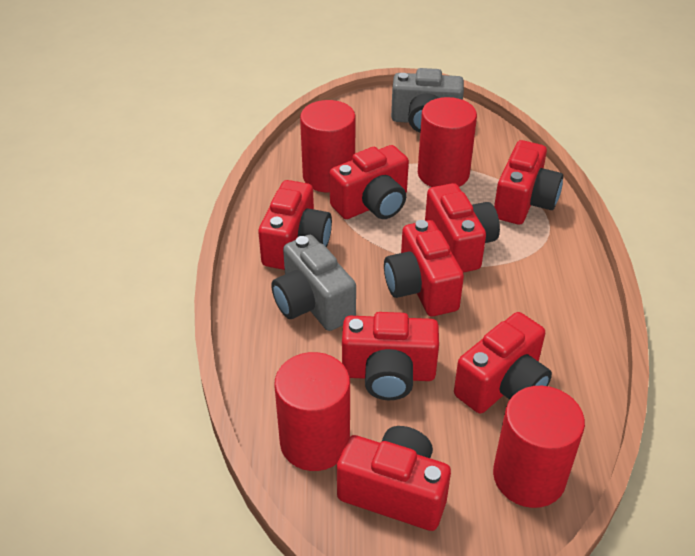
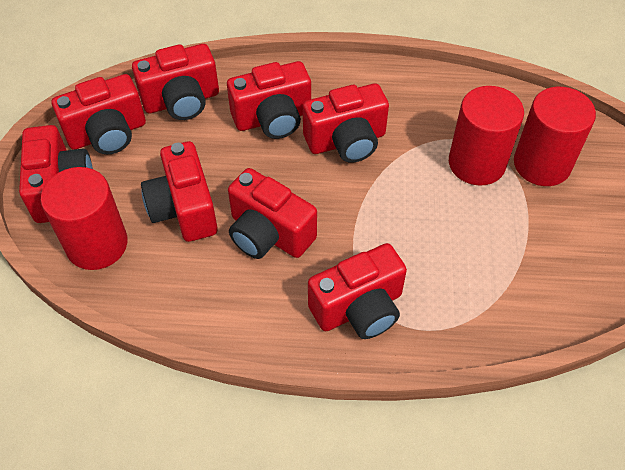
grey camera: 2 -> 0
red cylinder: 4 -> 3

